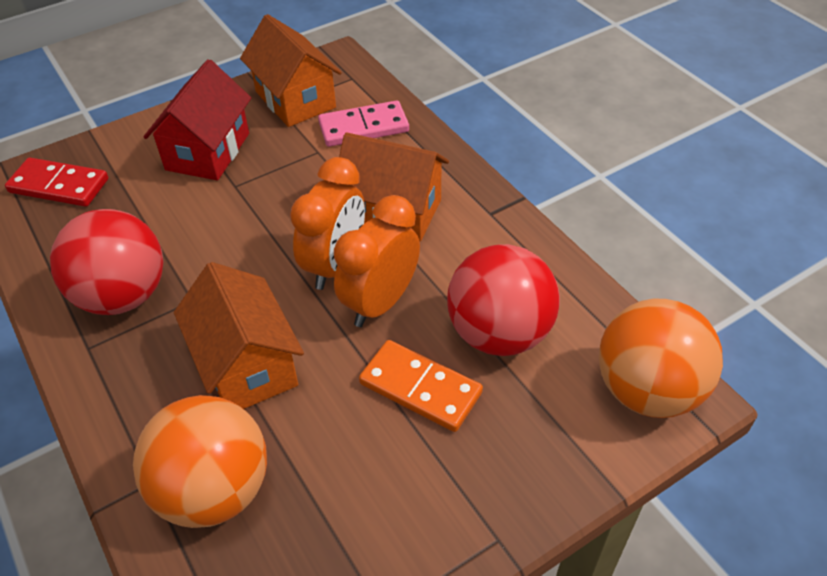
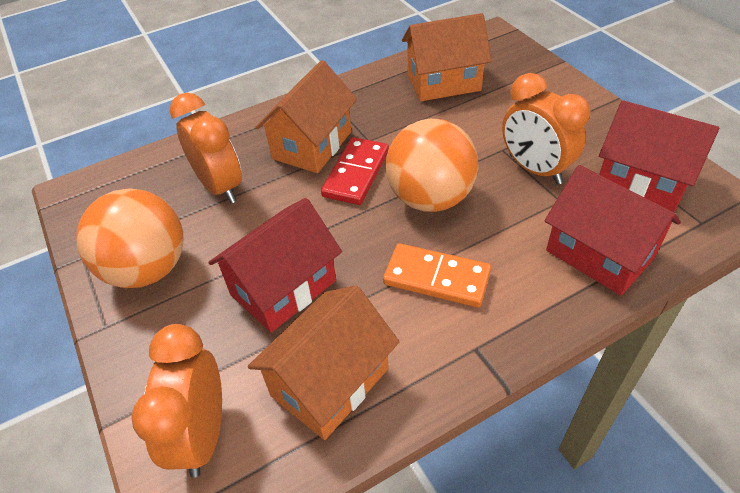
orange clock: 2 -> 3
pink domino: 1 -> 0
red ball: 2 -> 0
red house: 1 -> 3

